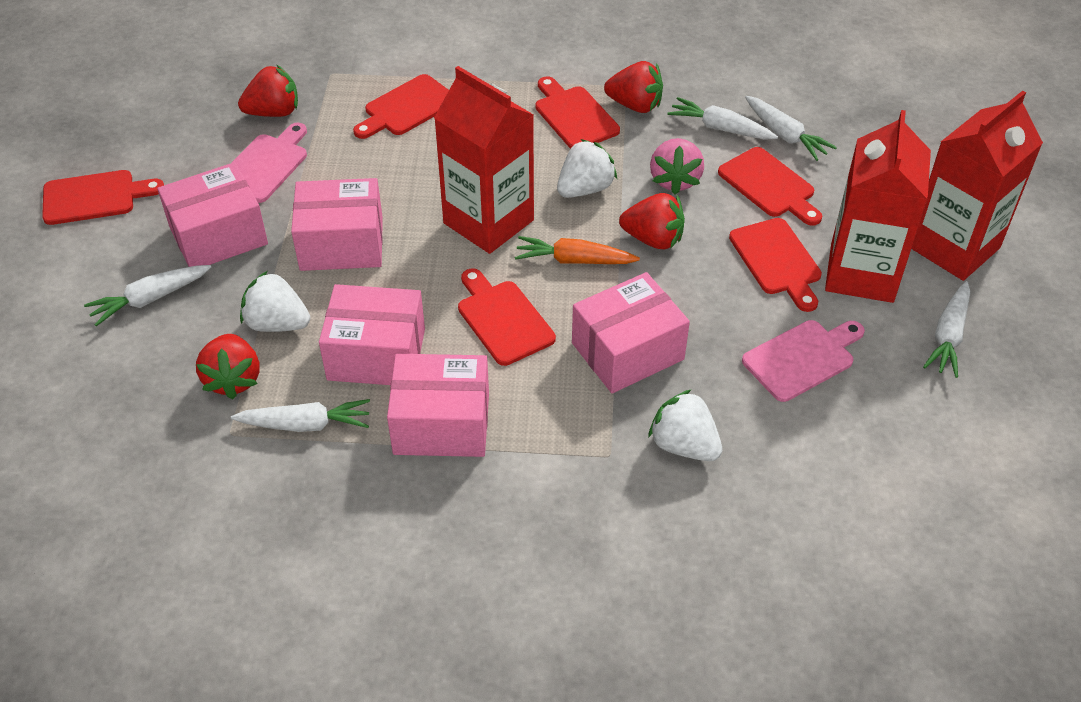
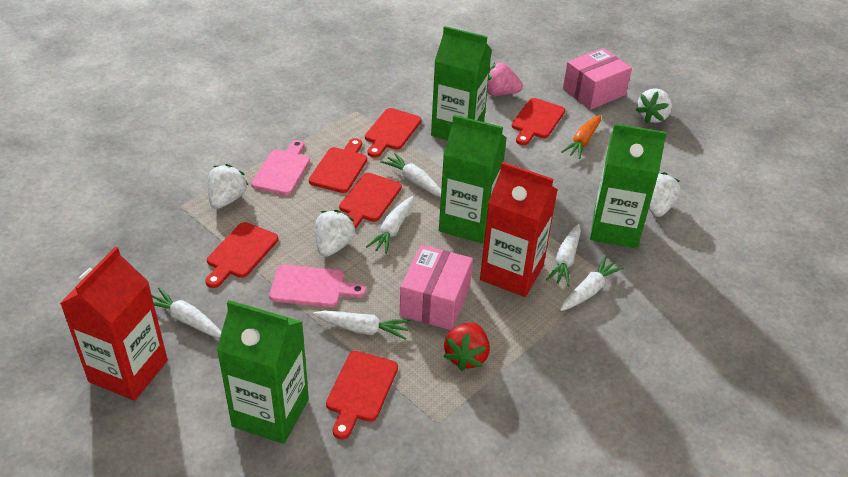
green carton: 0 -> 4
pink box: 5 -> 2
red carton: 3 -> 2
red strawberry: 4 -> 1
white carrot: 5 -> 6
white strawberry: 3 -> 4

